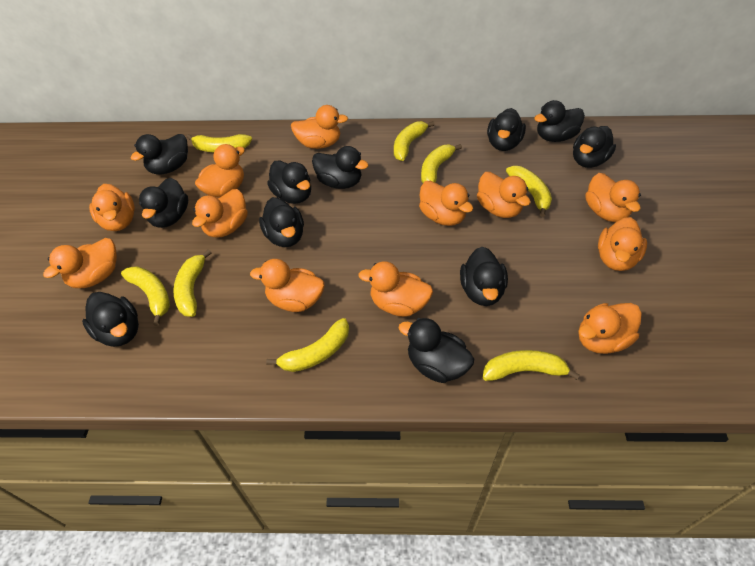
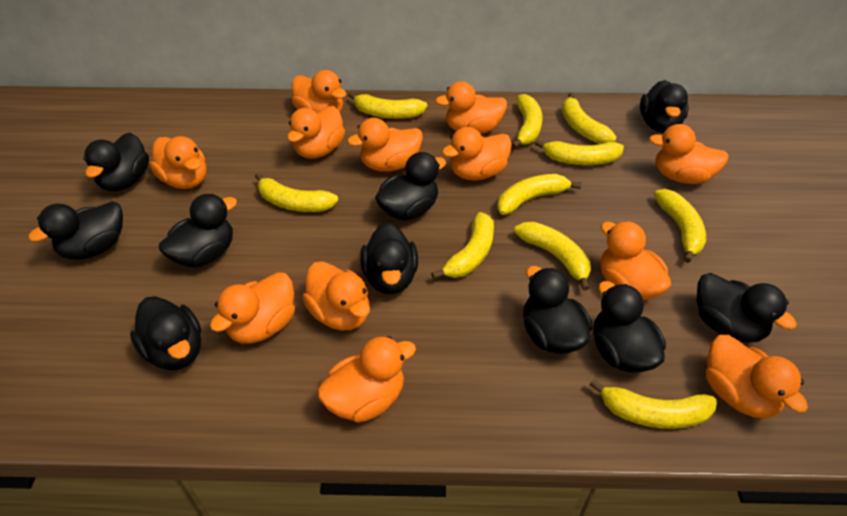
black duck: 11 -> 10
yellow banana: 8 -> 10

